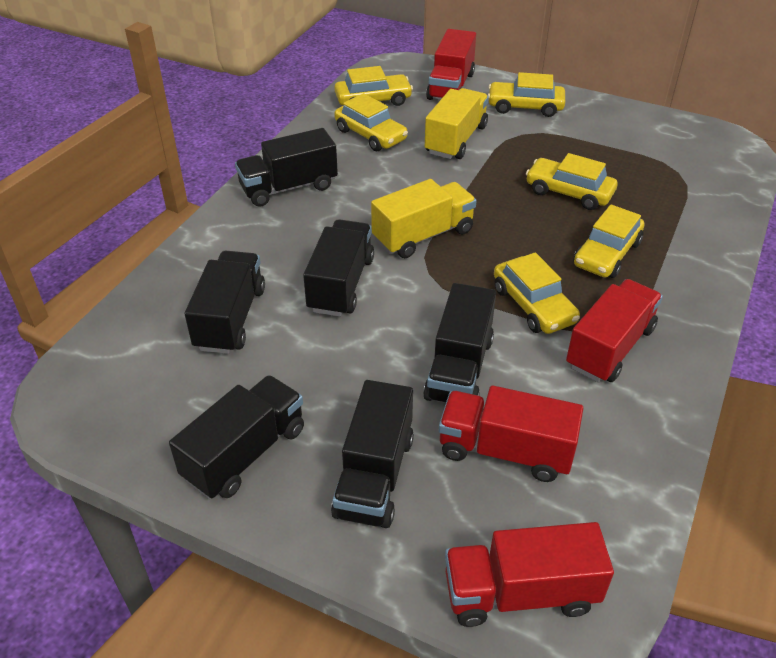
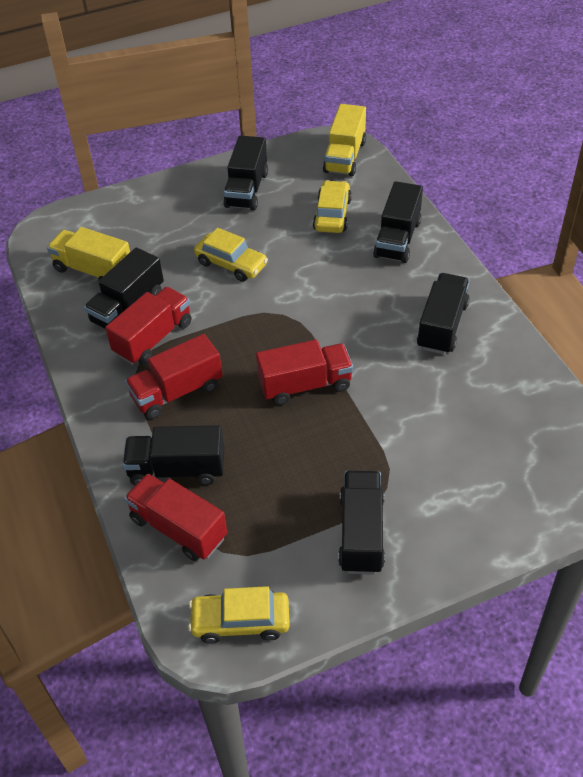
yellow car: 6 -> 3

